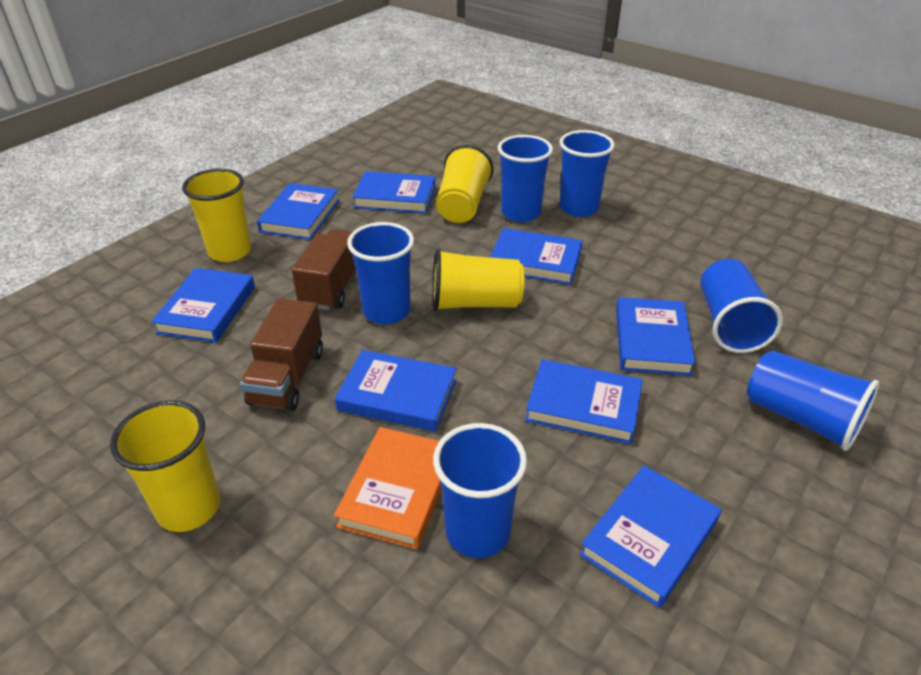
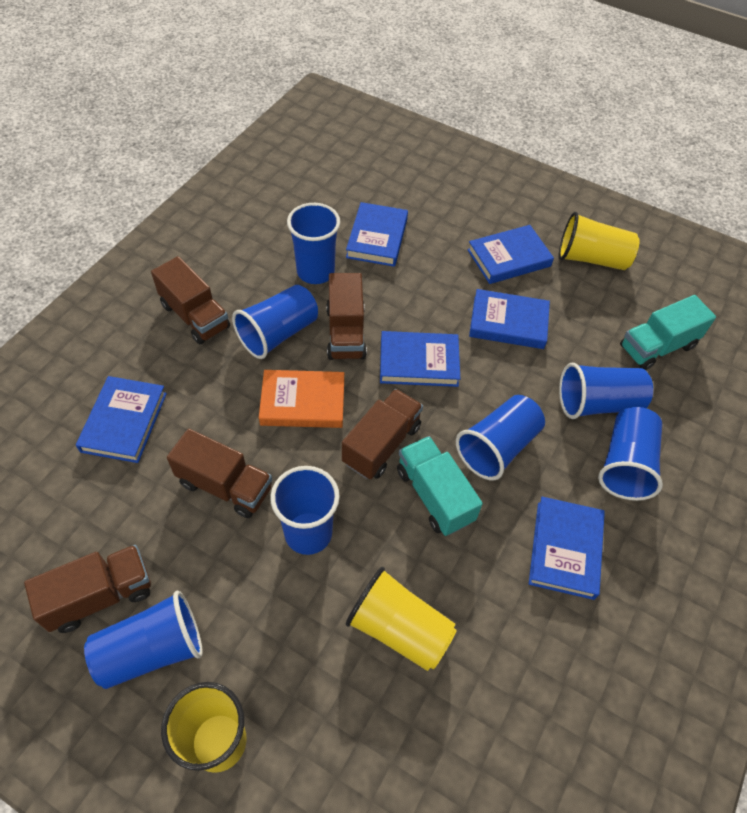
blue book: 8 -> 6
blue cup: 6 -> 7
brown truck: 2 -> 5
turquoise truck: 0 -> 2
yellow cup: 4 -> 3

